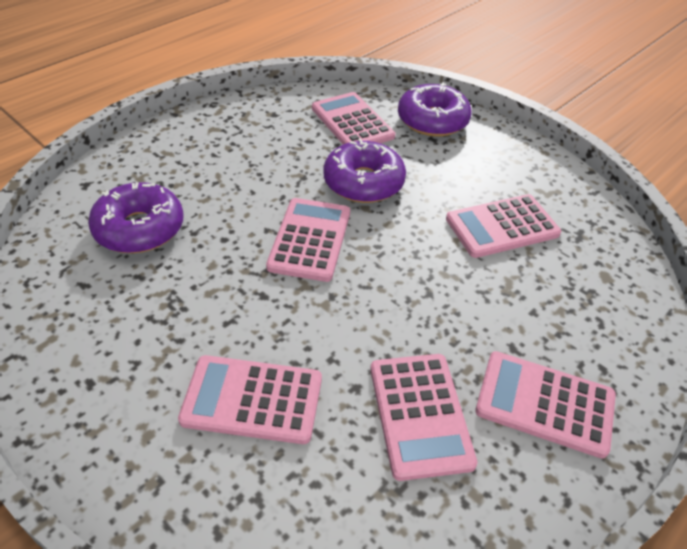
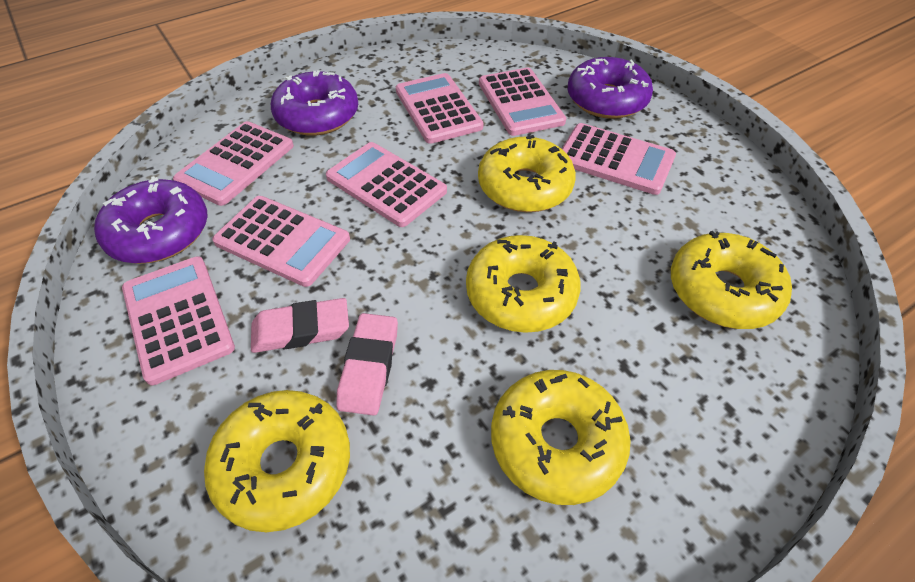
pink calculator: 6 -> 7
pink eraser: 0 -> 2
yellow donut: 0 -> 5

